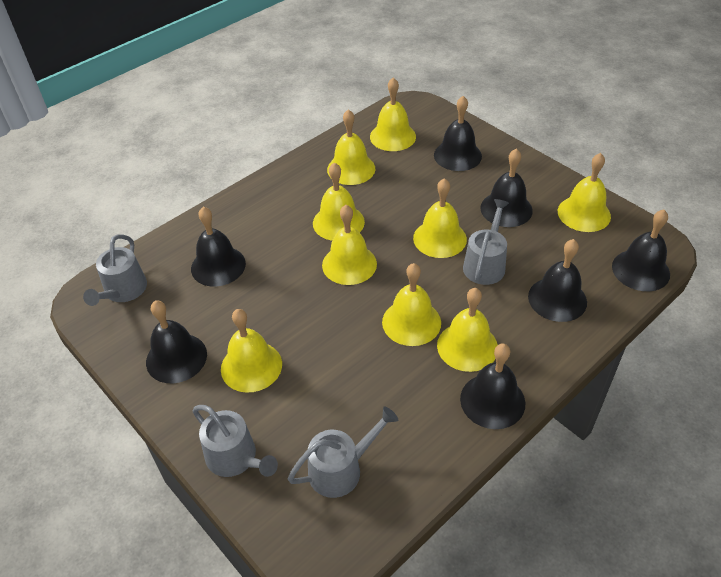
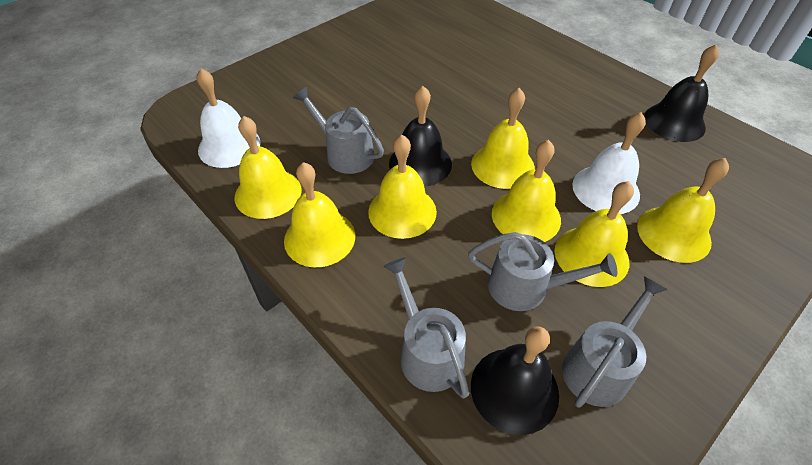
black bell: 7 -> 3
white bell: 0 -> 2
yellow bell: 9 -> 7

